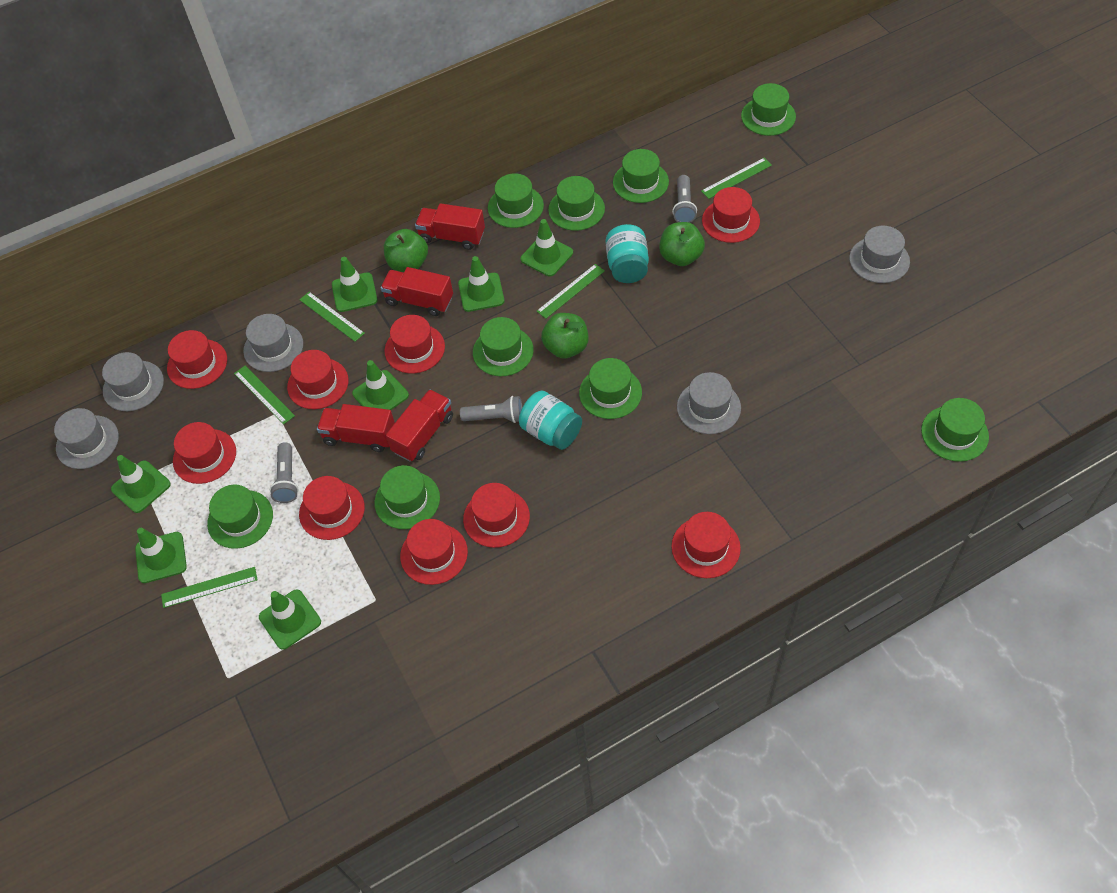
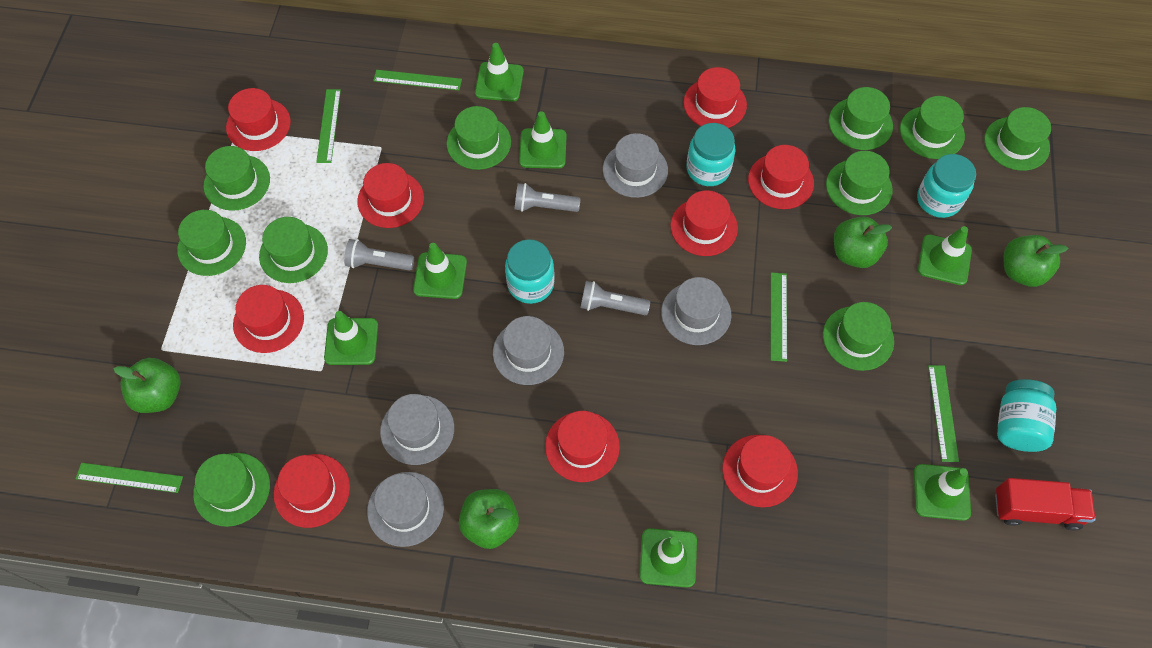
green apple: 3 -> 4
green hat: 9 -> 10
red truck: 4 -> 1
turquoise jar: 2 -> 4

